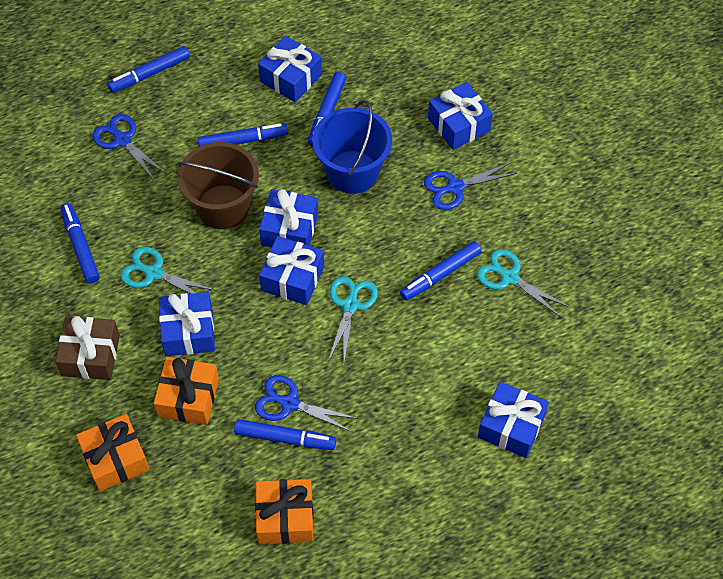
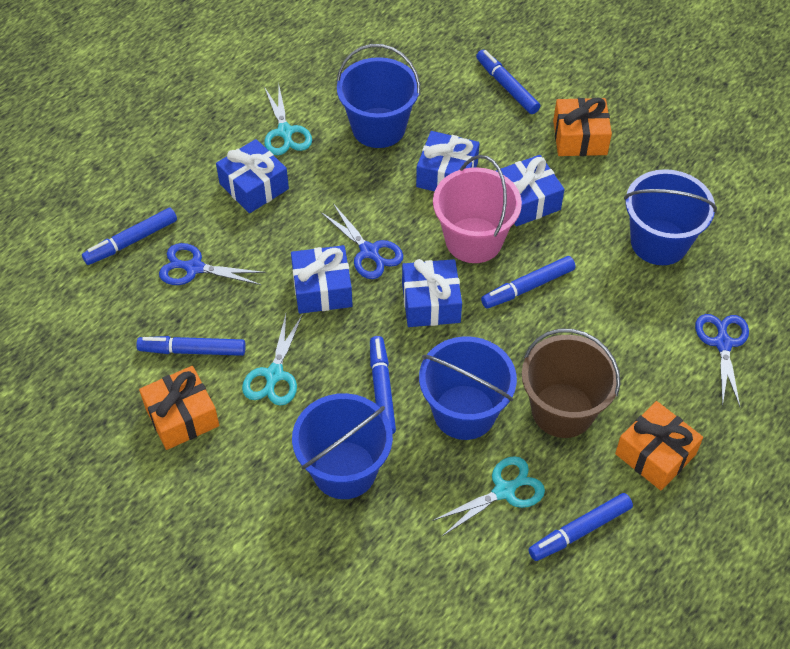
blue bucket: 1 -> 4
blue gift: 6 -> 5
brown gift: 1 -> 0
pink bucket: 0 -> 1

